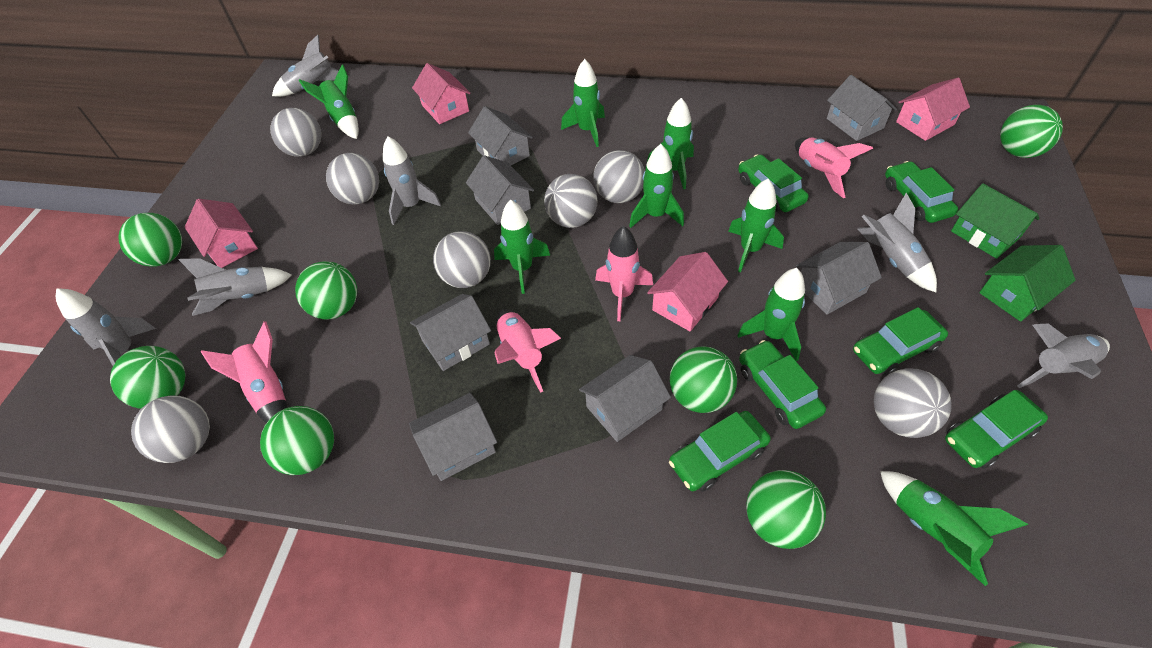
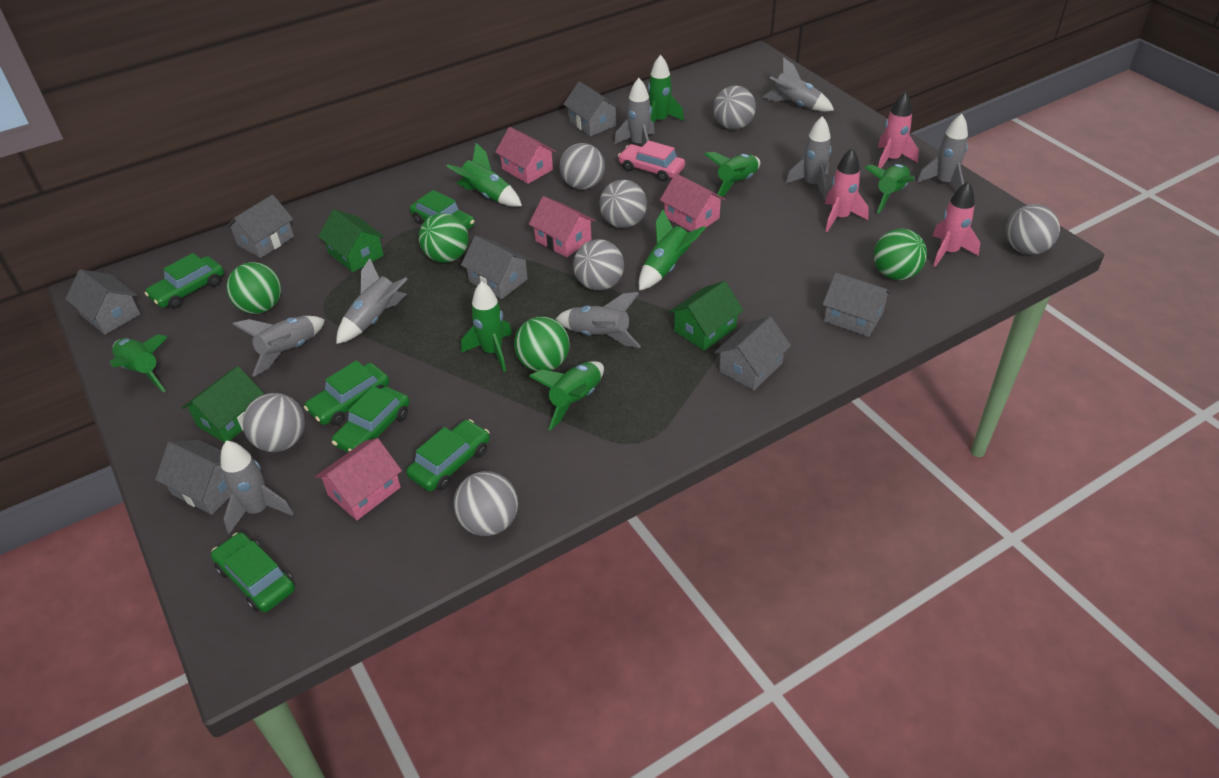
green ball: 7 -> 4
green house: 2 -> 3
grey rocket: 6 -> 8
pink car: 0 -> 1
pink rocket: 4 -> 3

